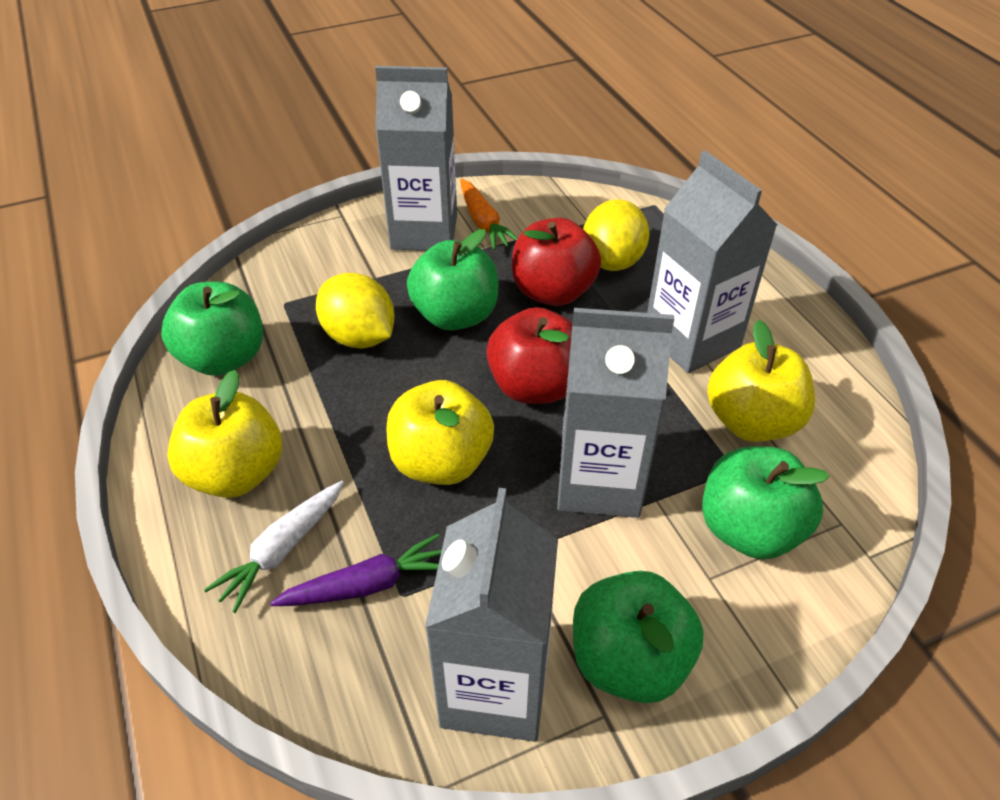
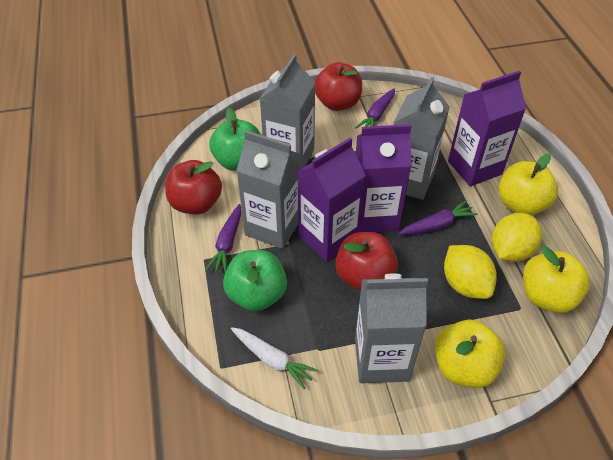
green apple: 4 -> 2
orange carrot: 1 -> 0
purple carrot: 1 -> 3
purple carton: 0 -> 3
red apple: 2 -> 3

